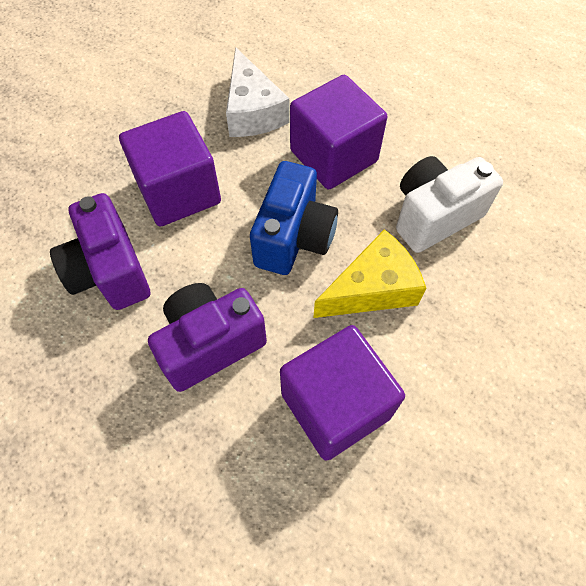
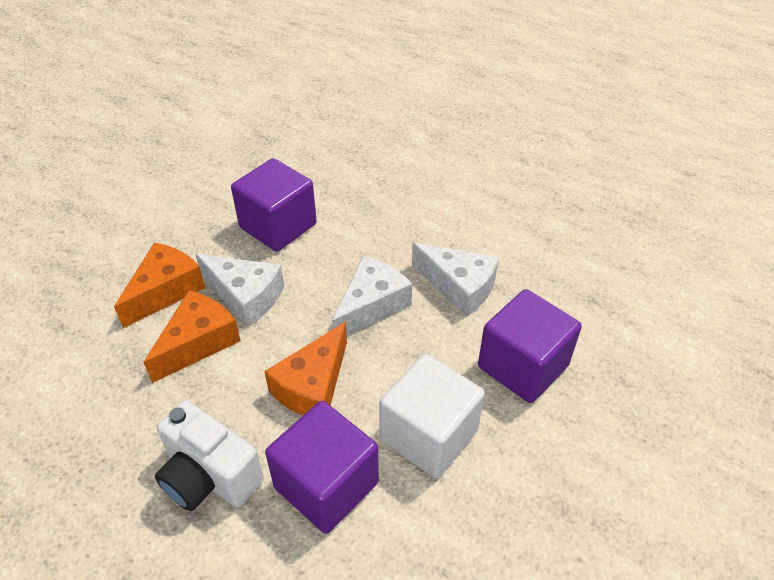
blue camera: 1 -> 0
orange cheese: 0 -> 3
purple camera: 2 -> 0
white cheese: 1 -> 3
white cube: 0 -> 1
yellow cheese: 1 -> 0

